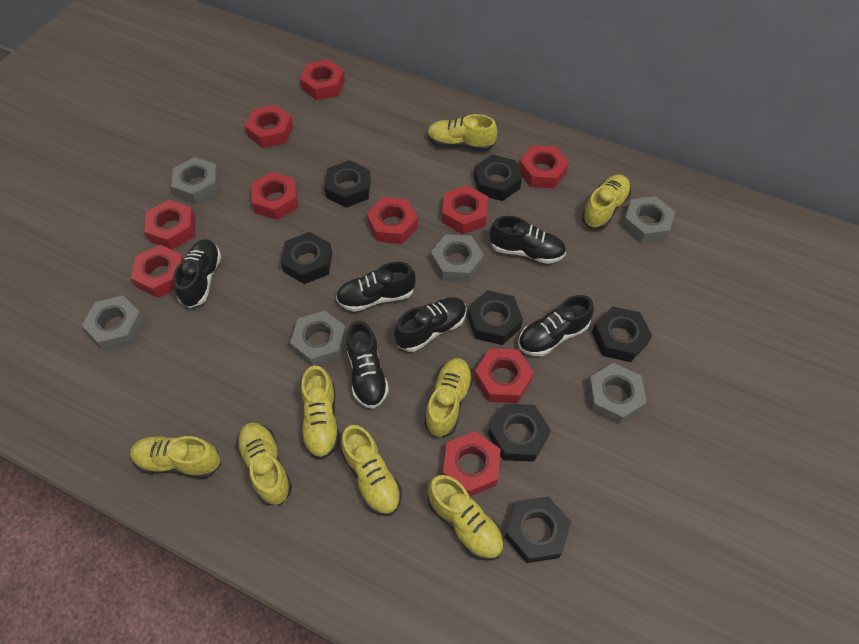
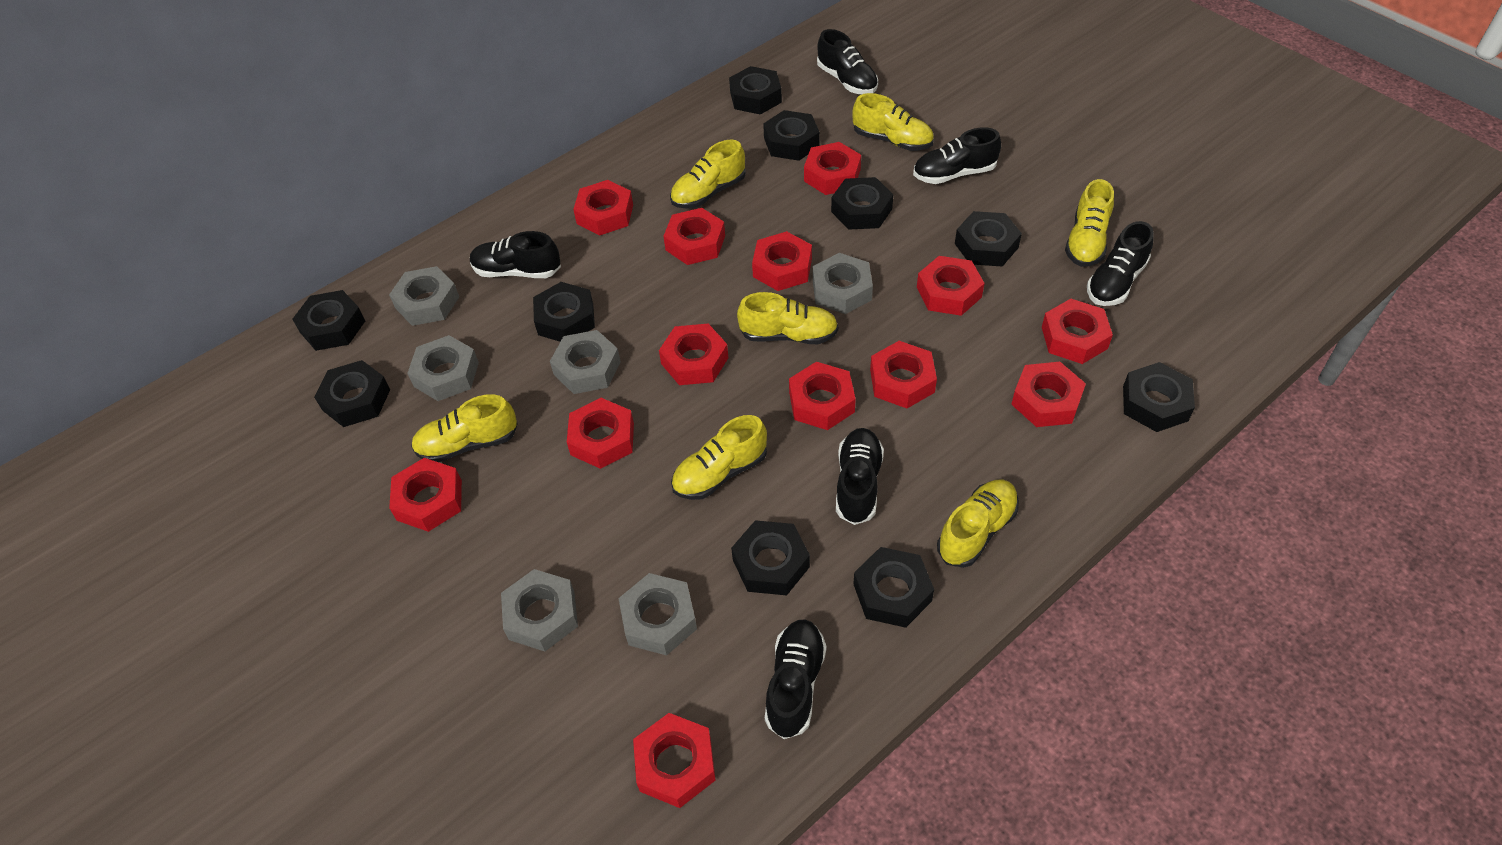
black nut: 7 -> 10
red nut: 10 -> 13
yellow shoe: 8 -> 7

